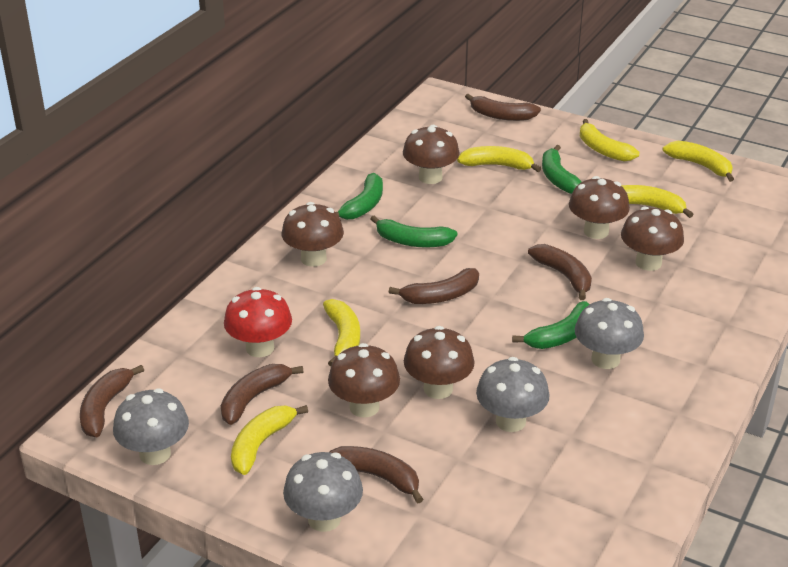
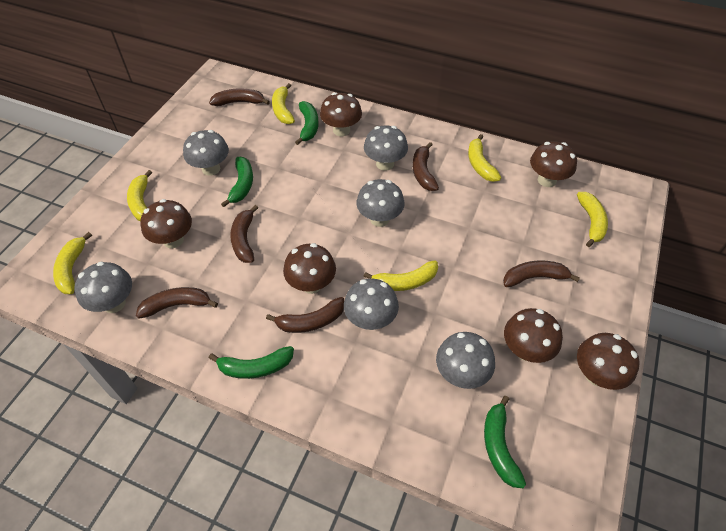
grey mushroom: 4 -> 6
red mushroom: 1 -> 0

